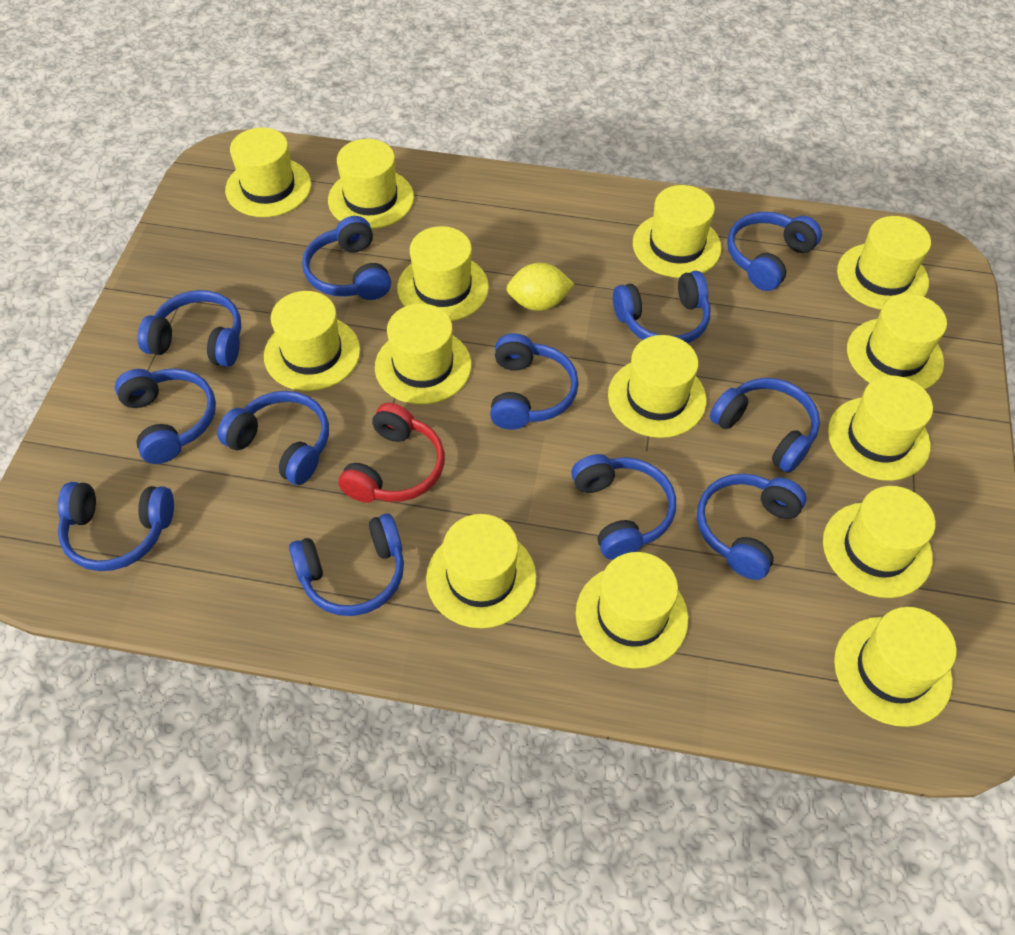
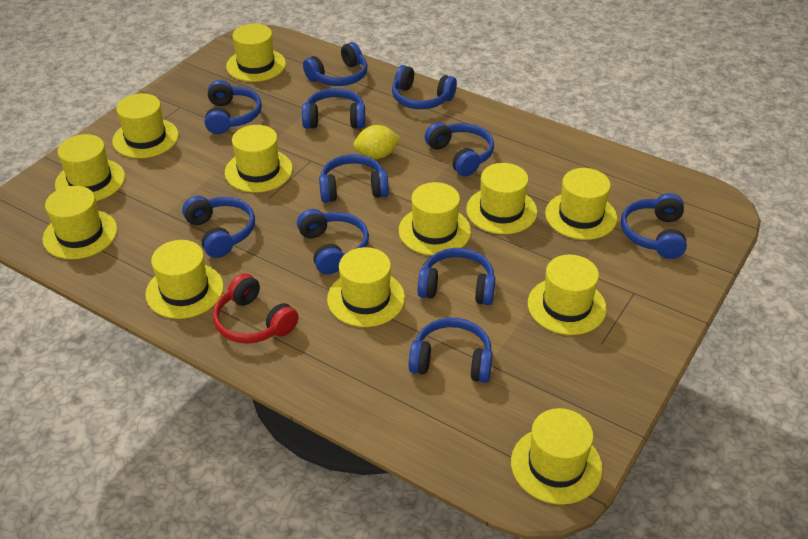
blue headphones: 12 -> 11
yellow hat: 14 -> 12

